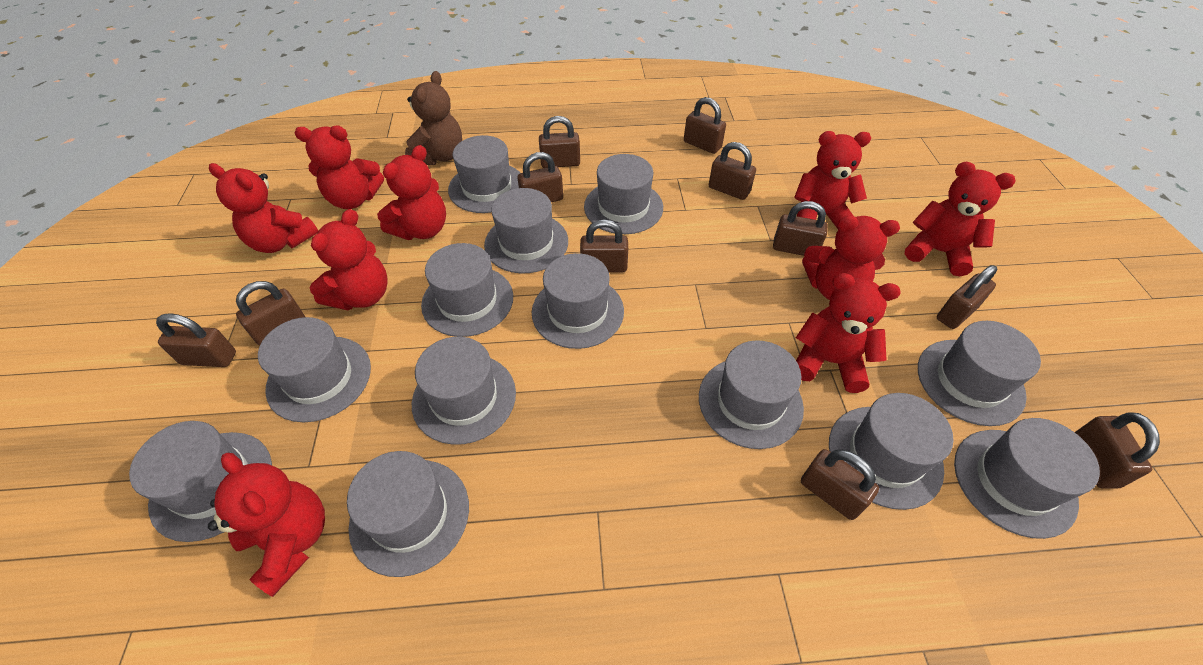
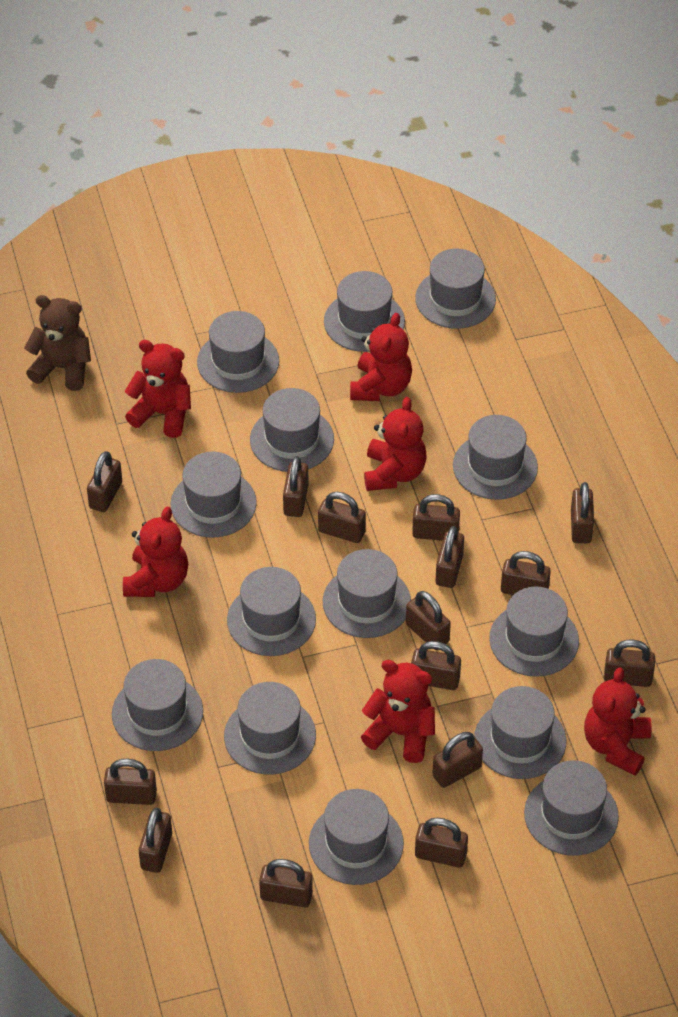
brown padlock: 11 -> 15
grey hat: 13 -> 14
red teddy bear: 9 -> 6

